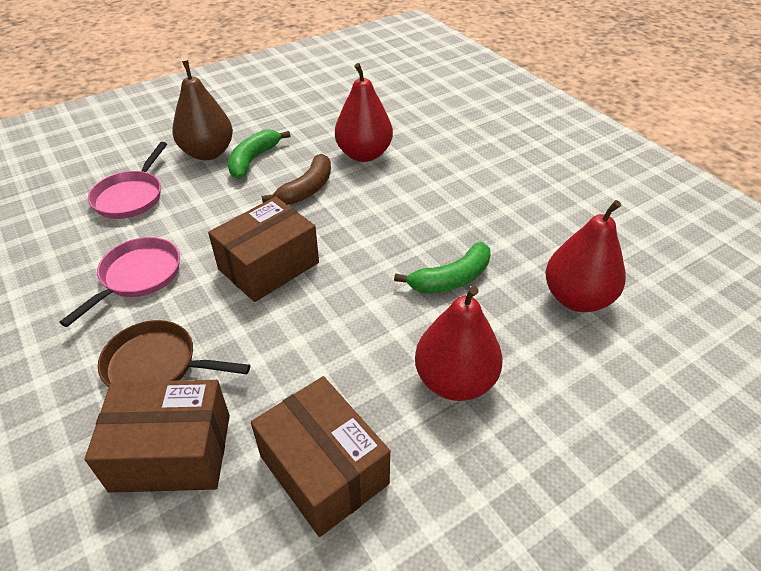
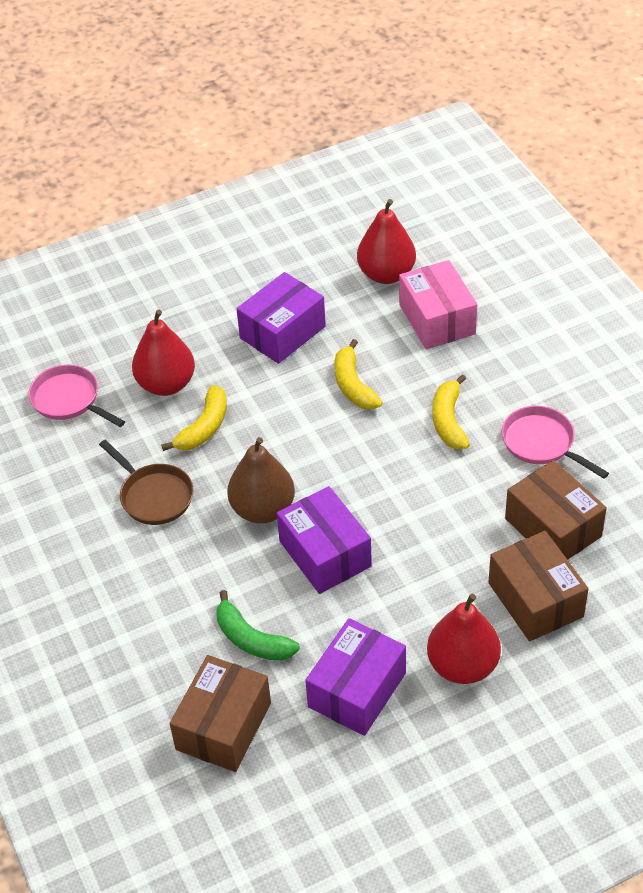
brown banana: 1 -> 0
green banana: 2 -> 1
pink box: 0 -> 1
purple box: 0 -> 3
yellow banana: 0 -> 3

